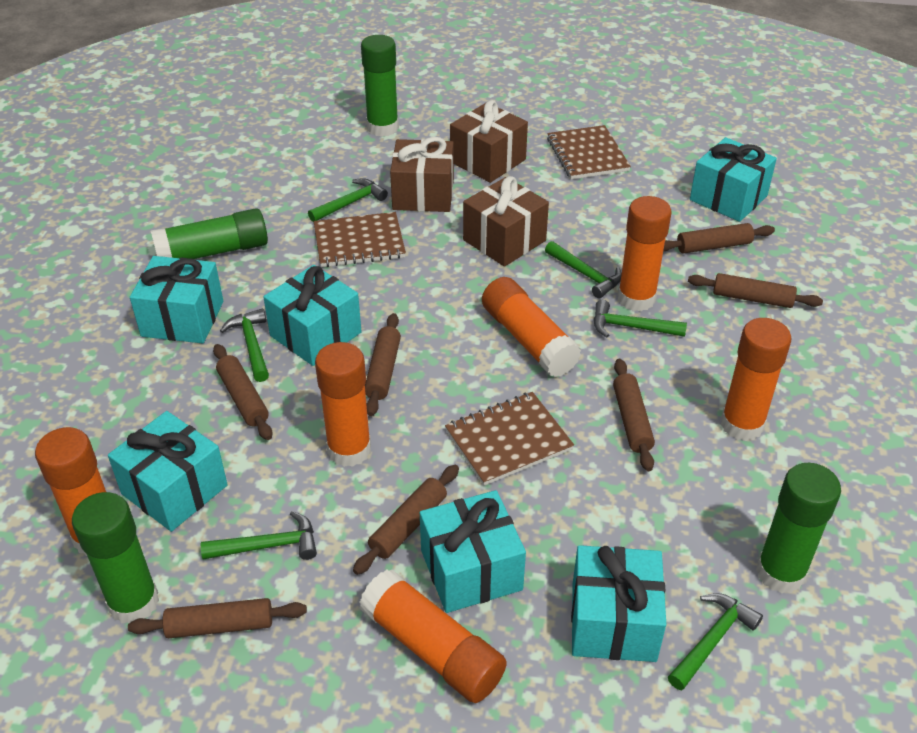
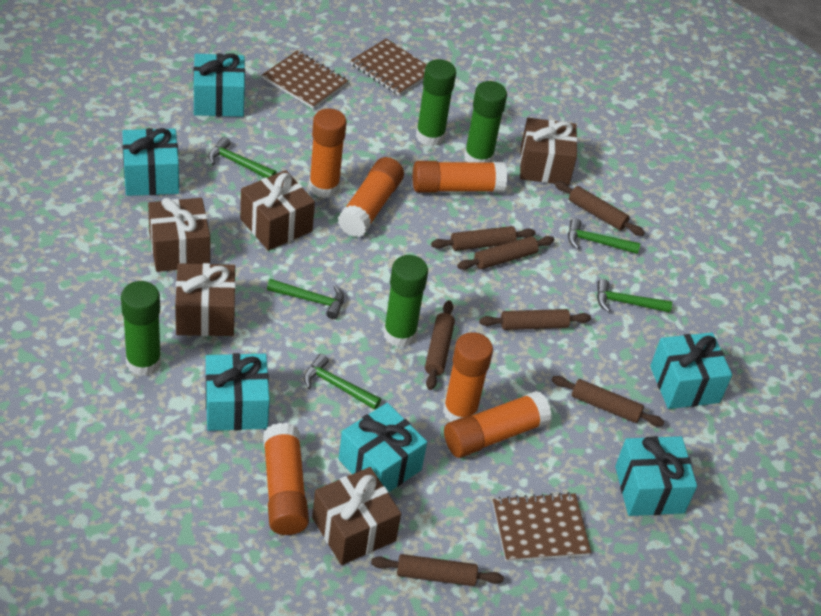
brown gift: 3 -> 5
green hammer: 6 -> 5

